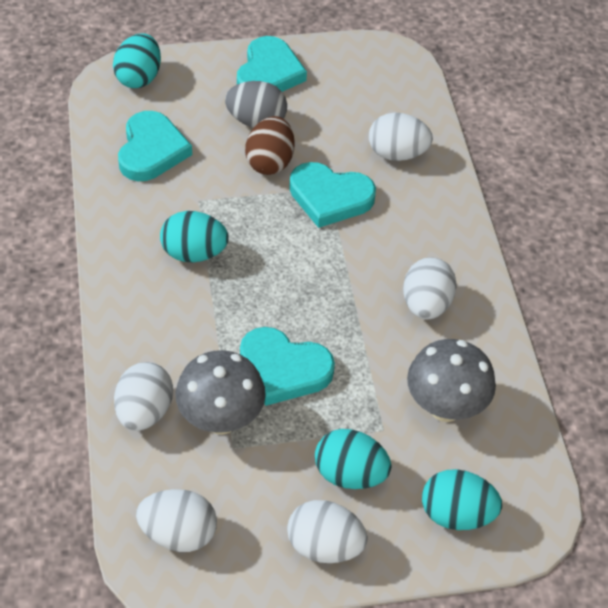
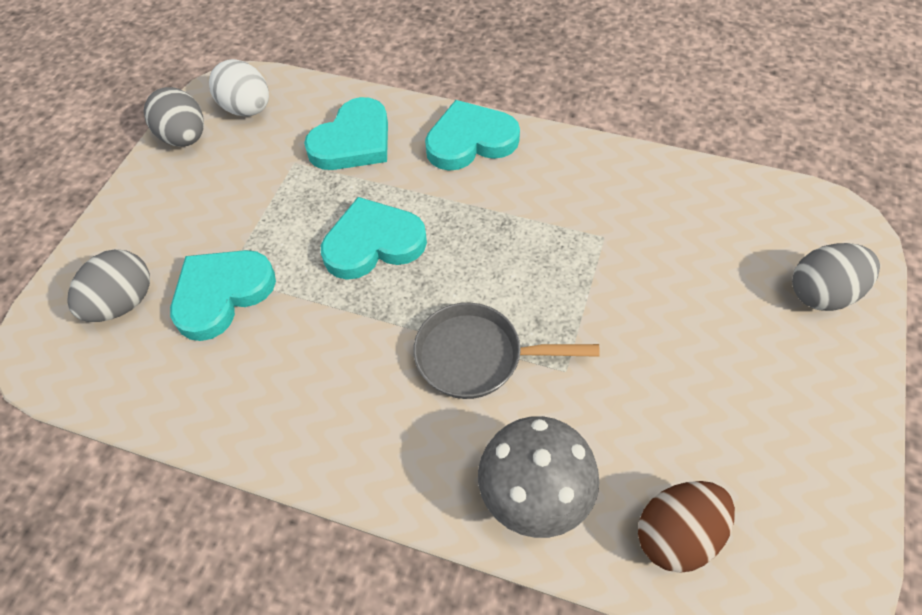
grey egg: 1 -> 3
grey mushroom: 2 -> 1
grey pan: 0 -> 1
turquoise egg: 4 -> 0
white egg: 5 -> 1

